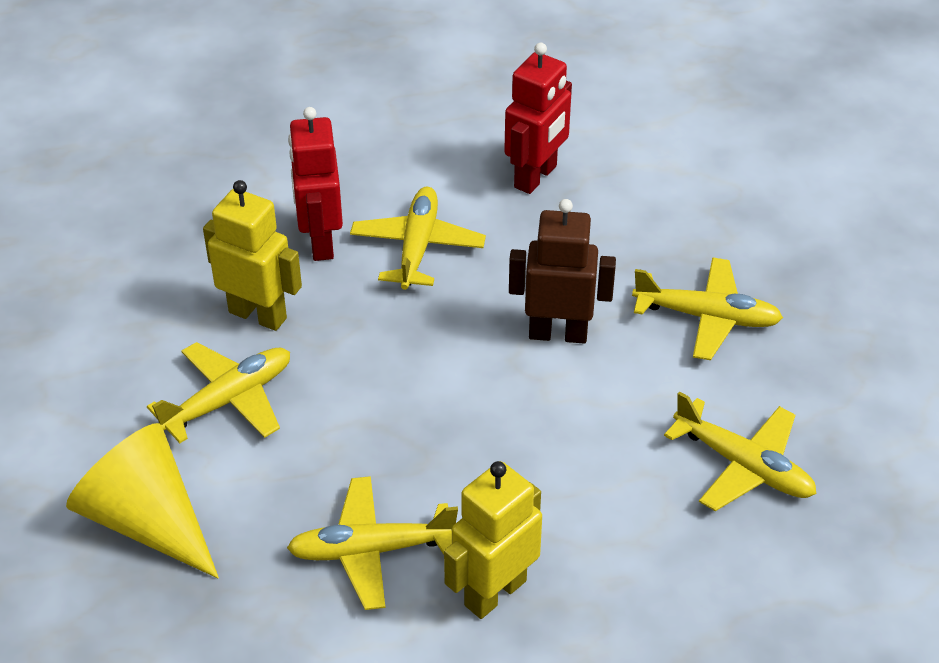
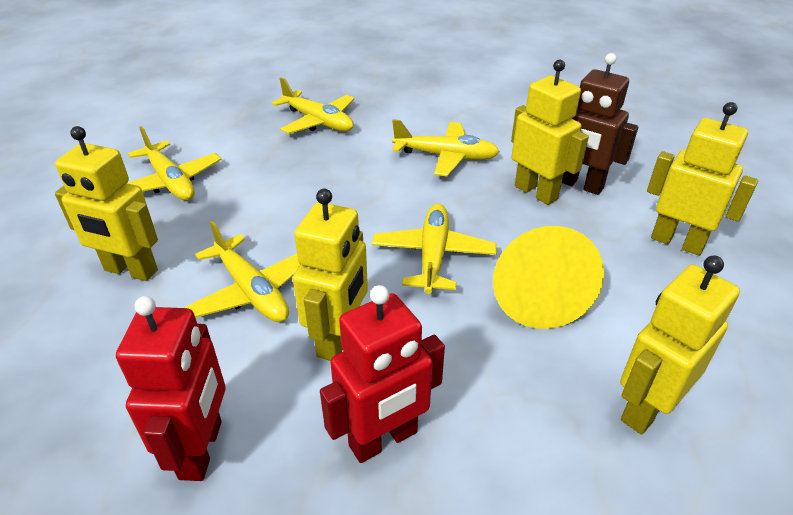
yellow robot: 2 -> 5

